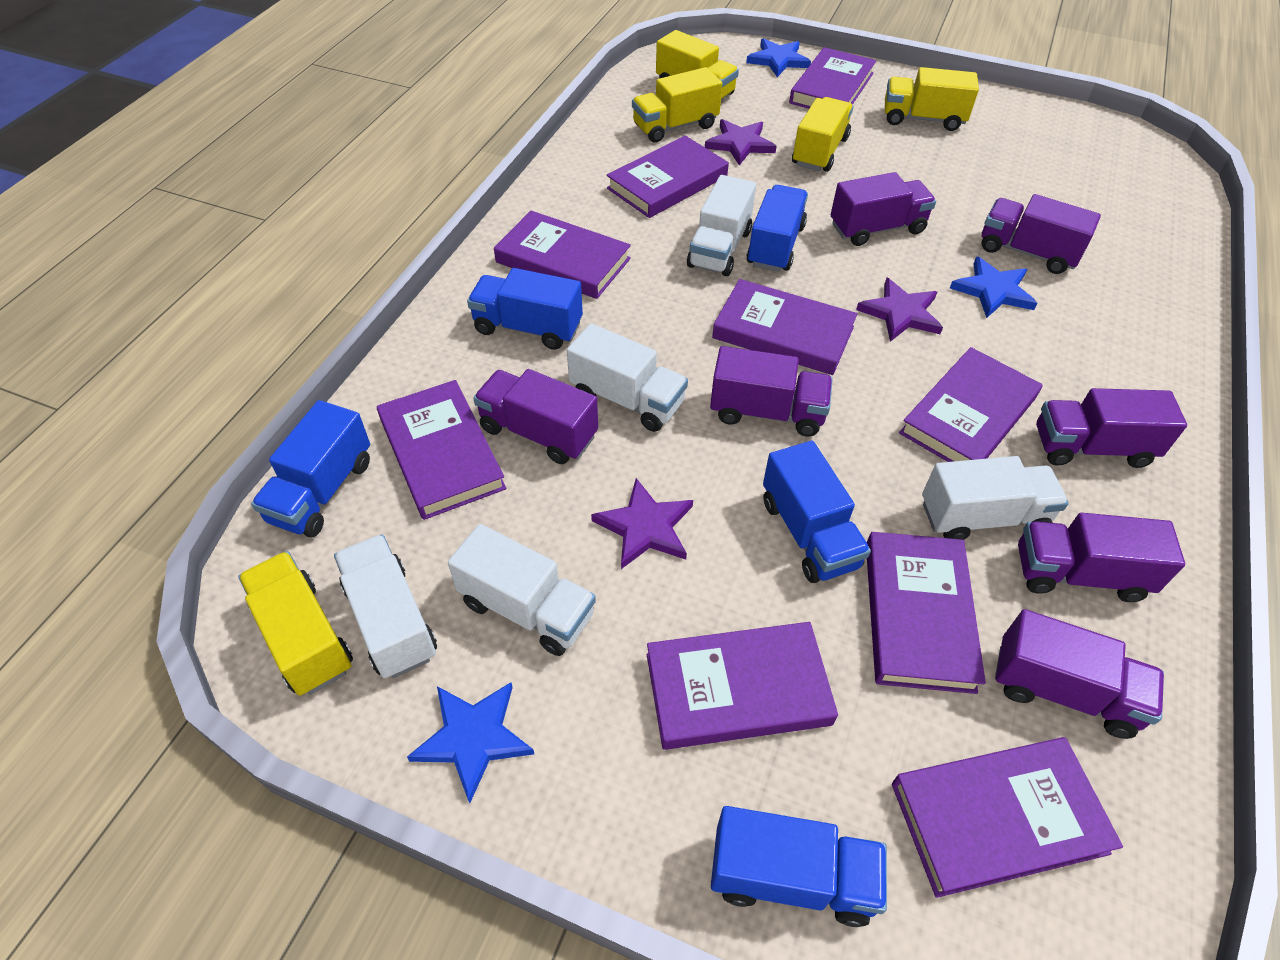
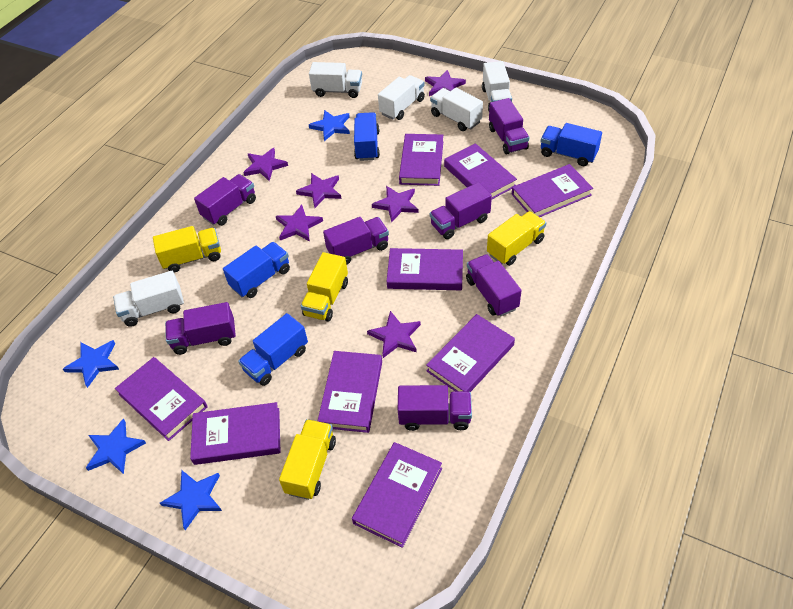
blue star: 3 -> 4
blue truck: 5 -> 4
purple star: 3 -> 6
yellow truck: 5 -> 4

